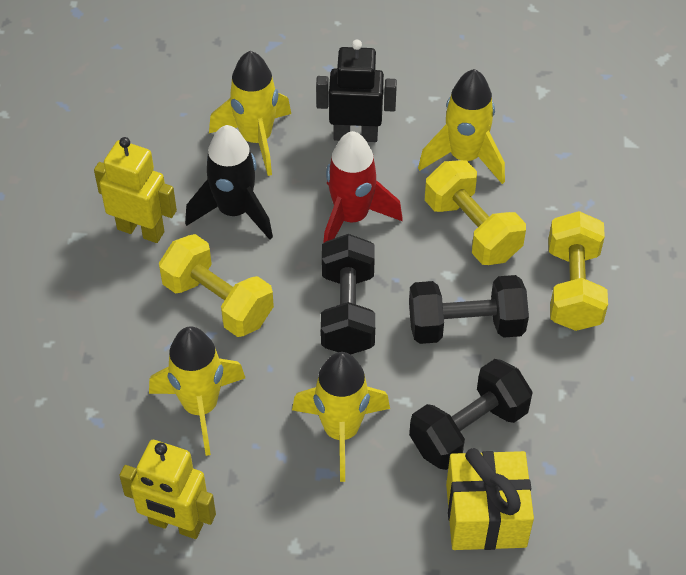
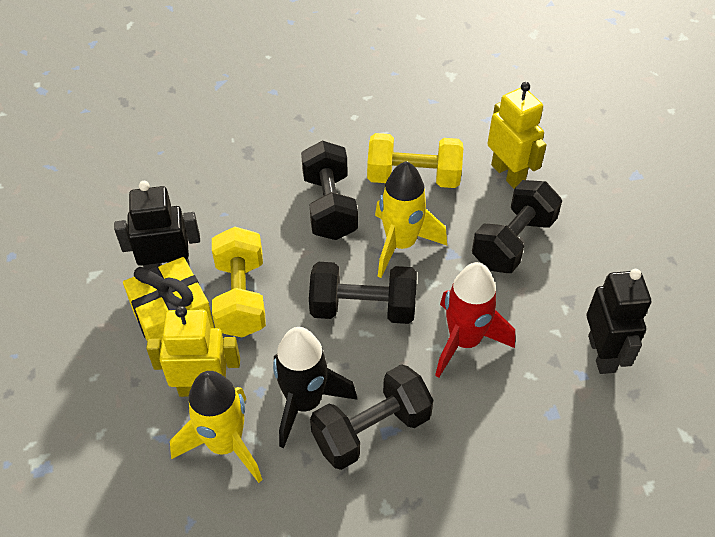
black dumbbell: 3 -> 4
black robot: 1 -> 2
yellow dumbbell: 3 -> 2
yellow rocket: 4 -> 2

